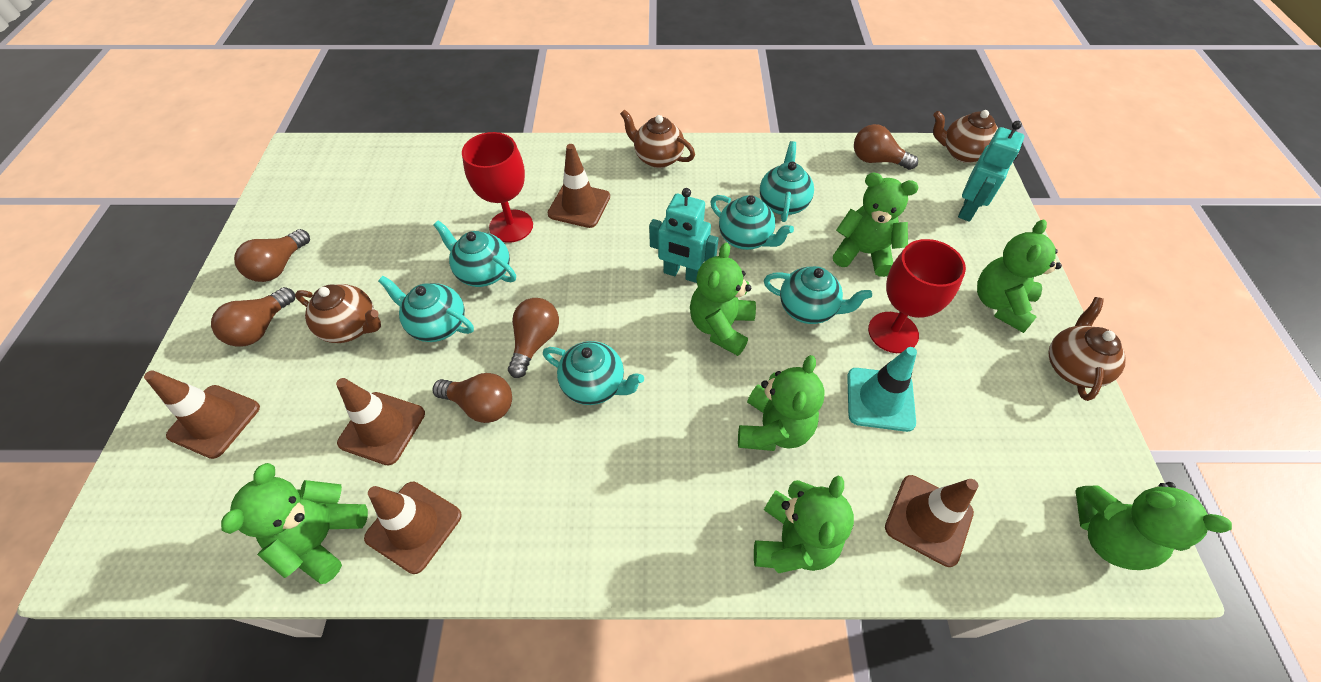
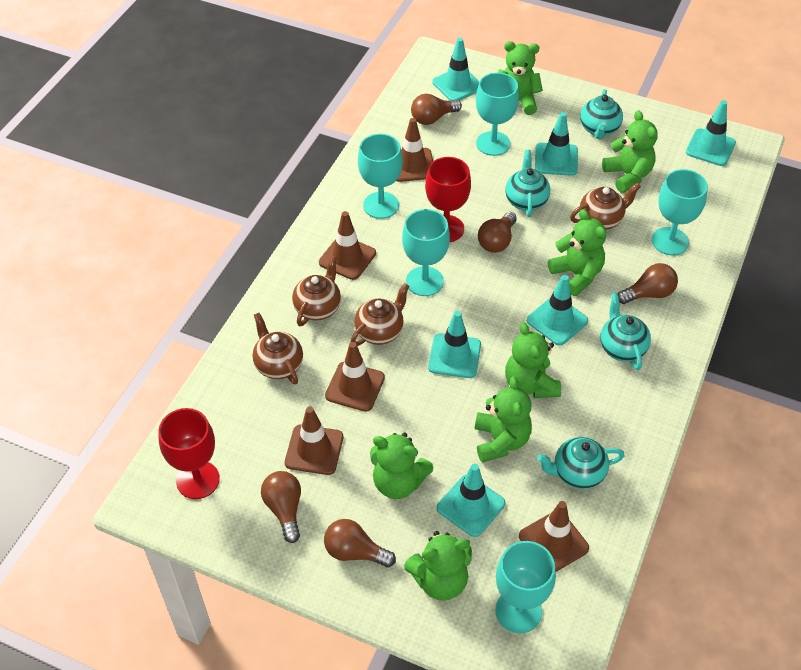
turquoise goblet: 0 -> 5
turquoise robot: 2 -> 0
turquoise teapot: 6 -> 4
turquoise traffic cone: 1 -> 6

